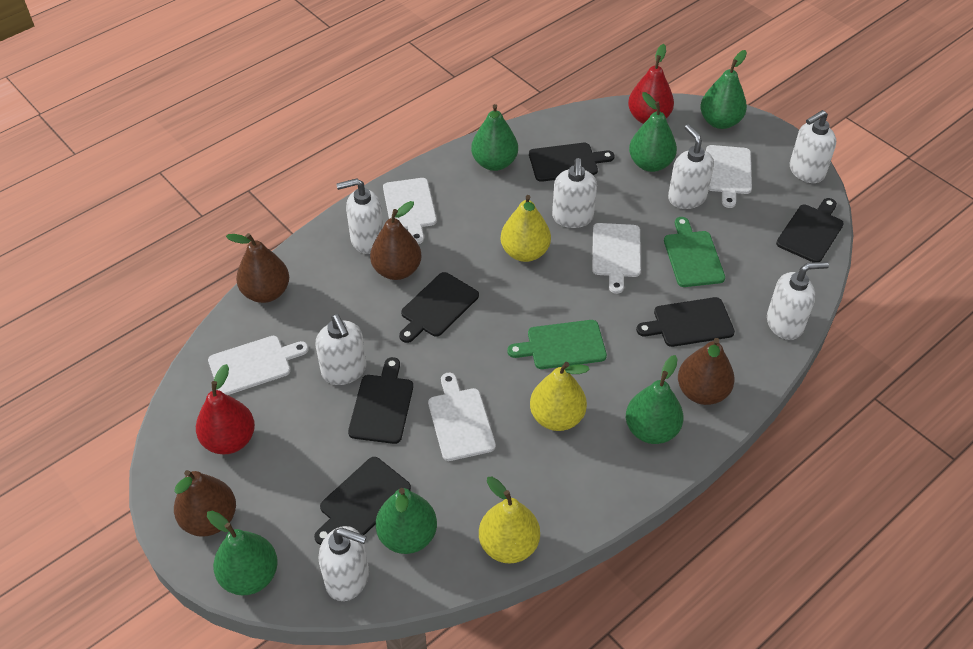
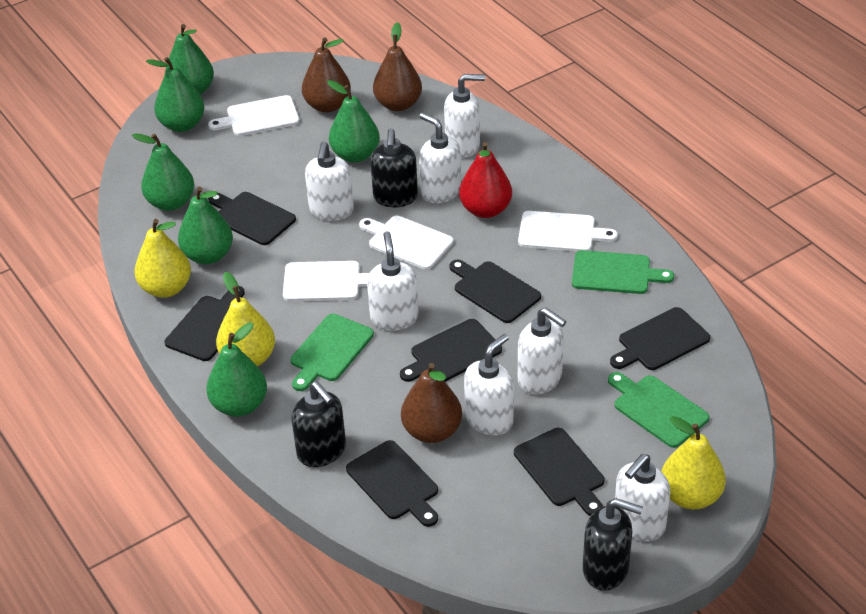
black cutting board: 6 -> 7
black soap dispenser: 0 -> 3
brown pear: 4 -> 3
green cutting board: 2 -> 3
red pear: 2 -> 1
white cutting board: 5 -> 4

